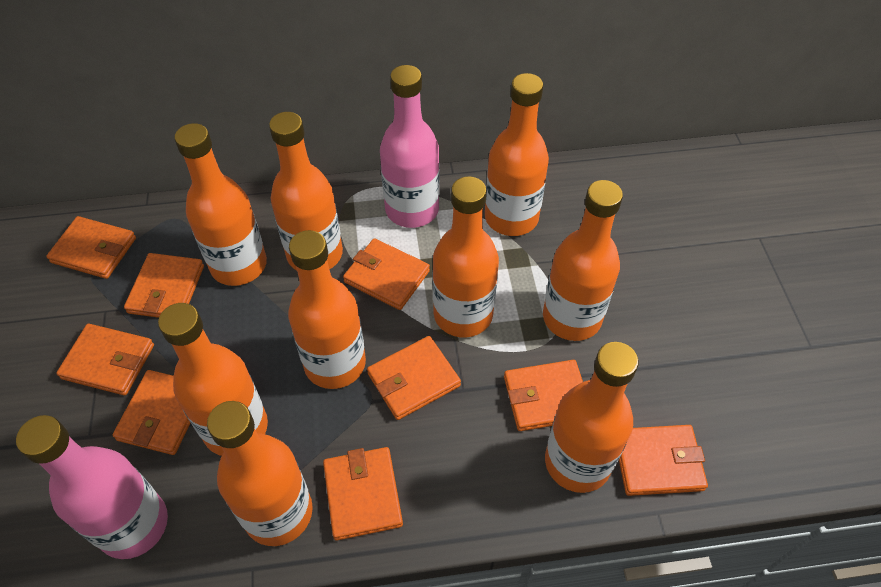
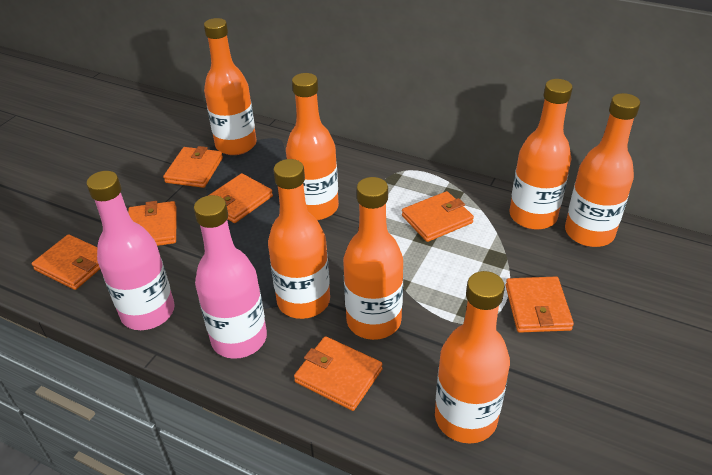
orange bottle: 9 -> 7
orange wallet: 9 -> 7

